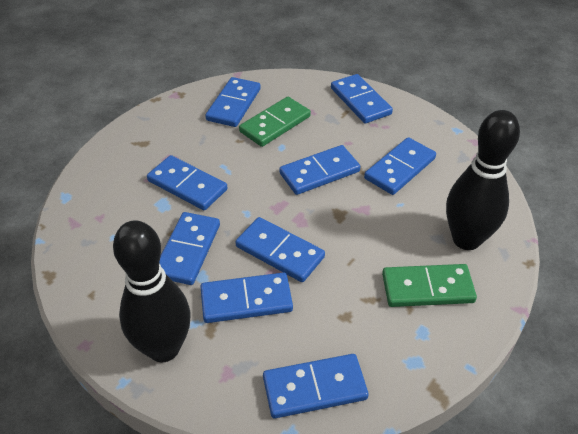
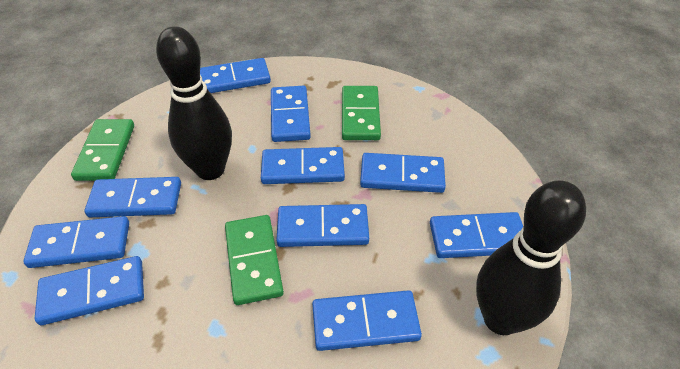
blue domino: 9 -> 10
green domino: 2 -> 3

